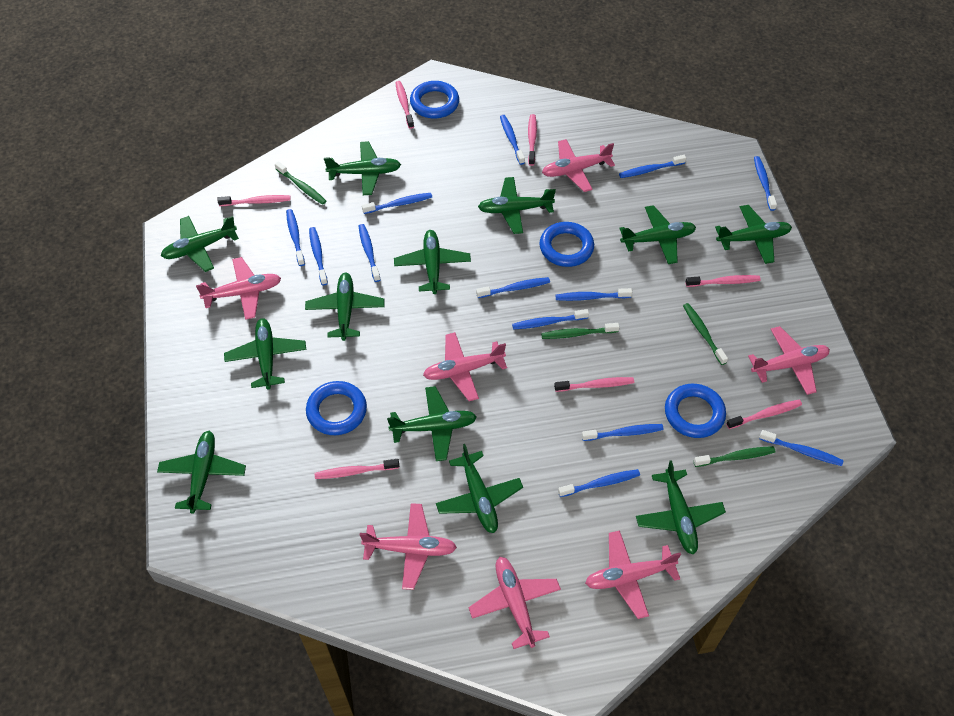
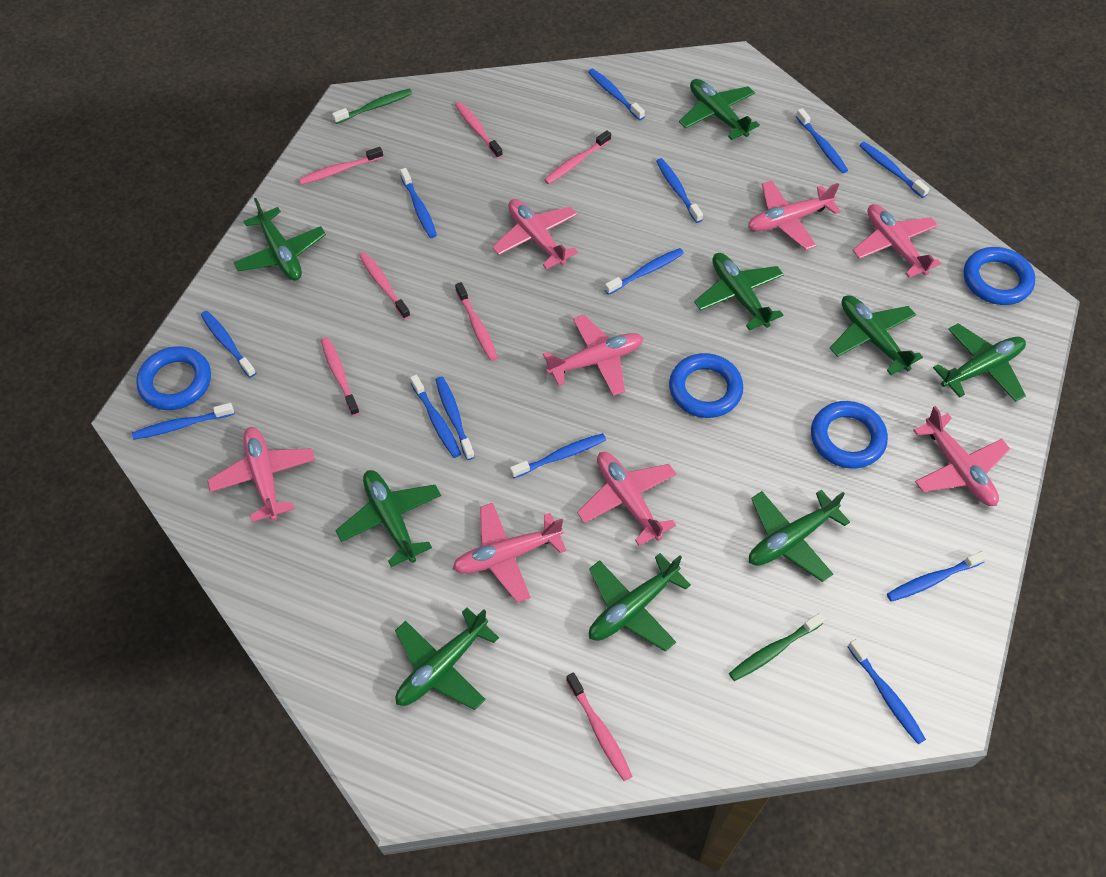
green plane: 12 -> 9
green toothbrush: 4 -> 2
pink plane: 7 -> 8

